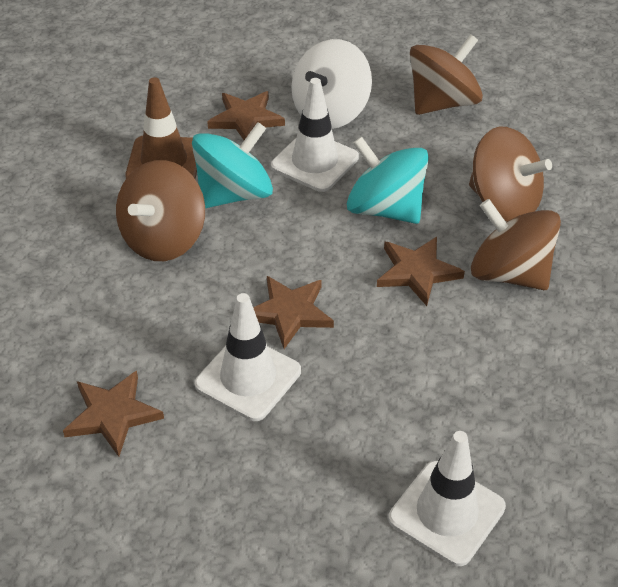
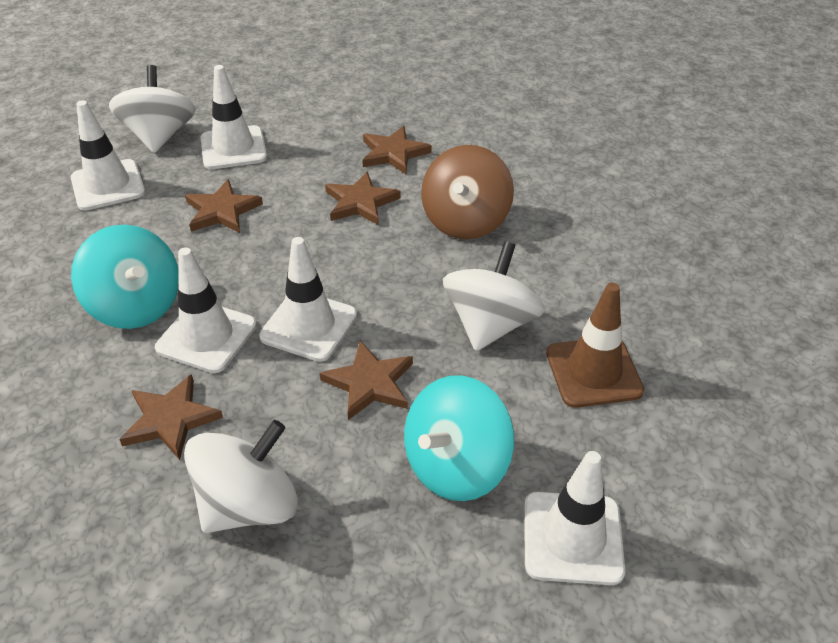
brown spinning top: 4 -> 1
brown star: 4 -> 5
white spinning top: 1 -> 3
white traffic cone: 3 -> 5

